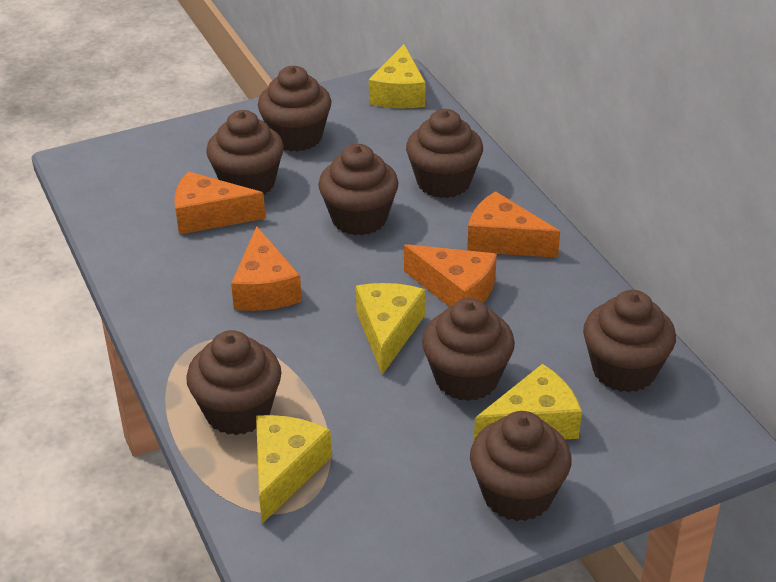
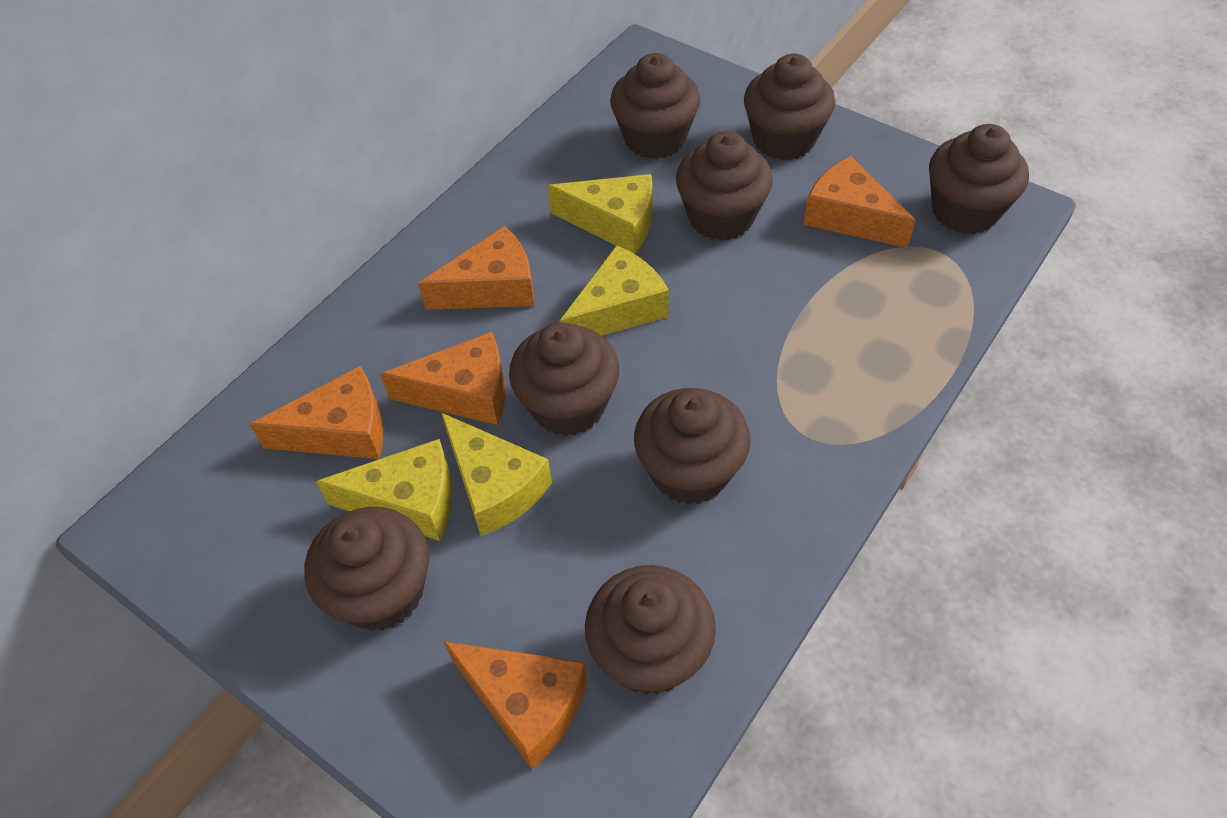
orange cheese: 4 -> 5

